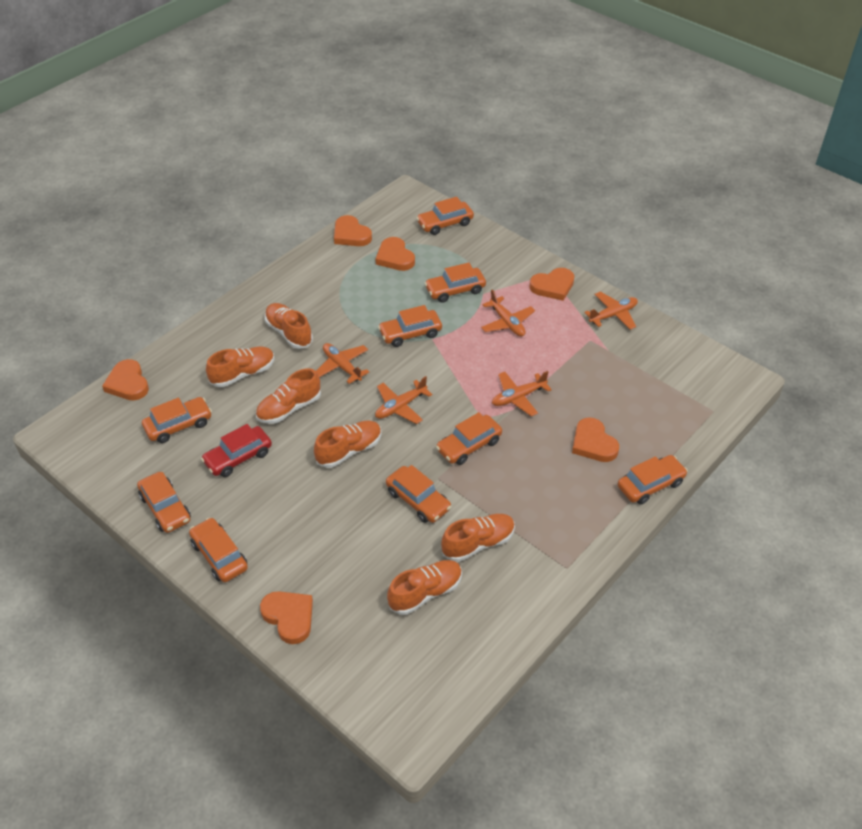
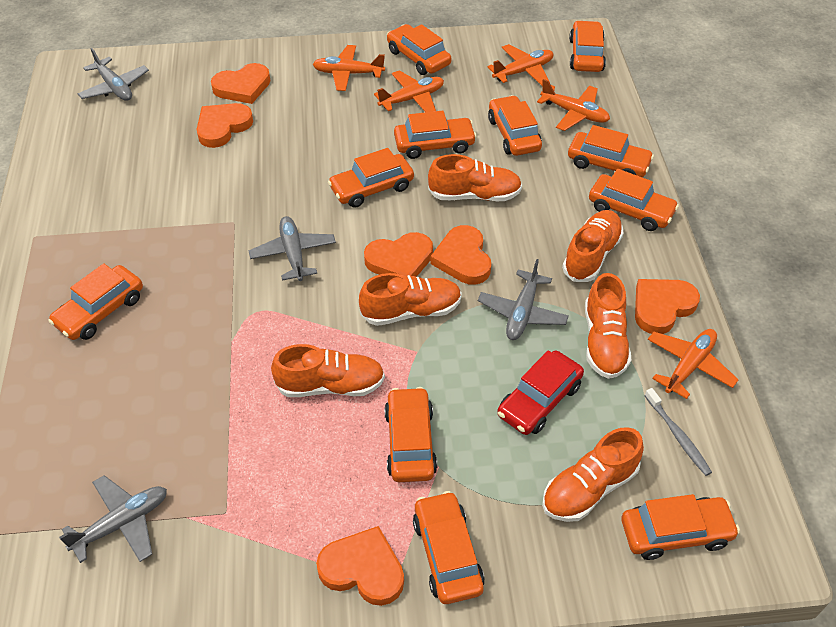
grey plane: 0 -> 4
grey toothbrush: 0 -> 1
orange car: 9 -> 11

